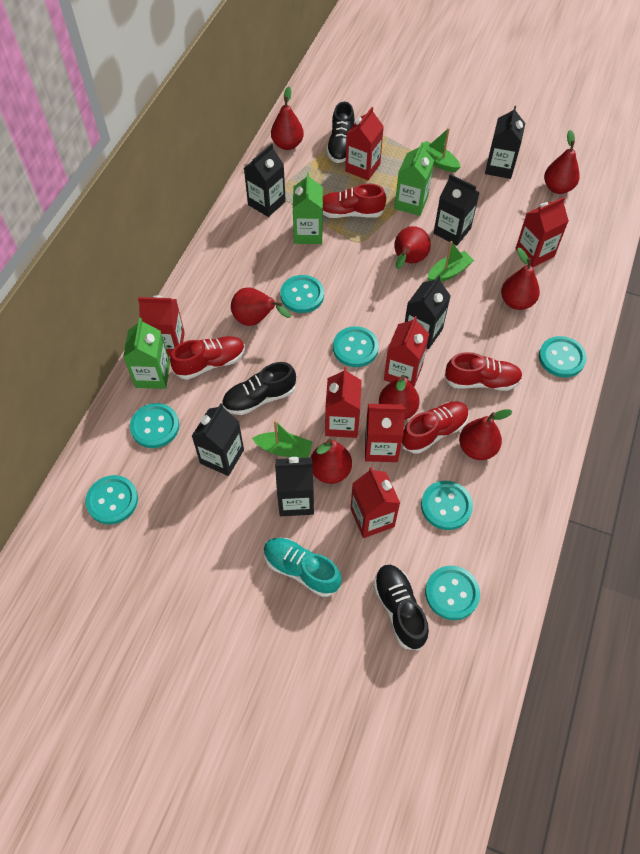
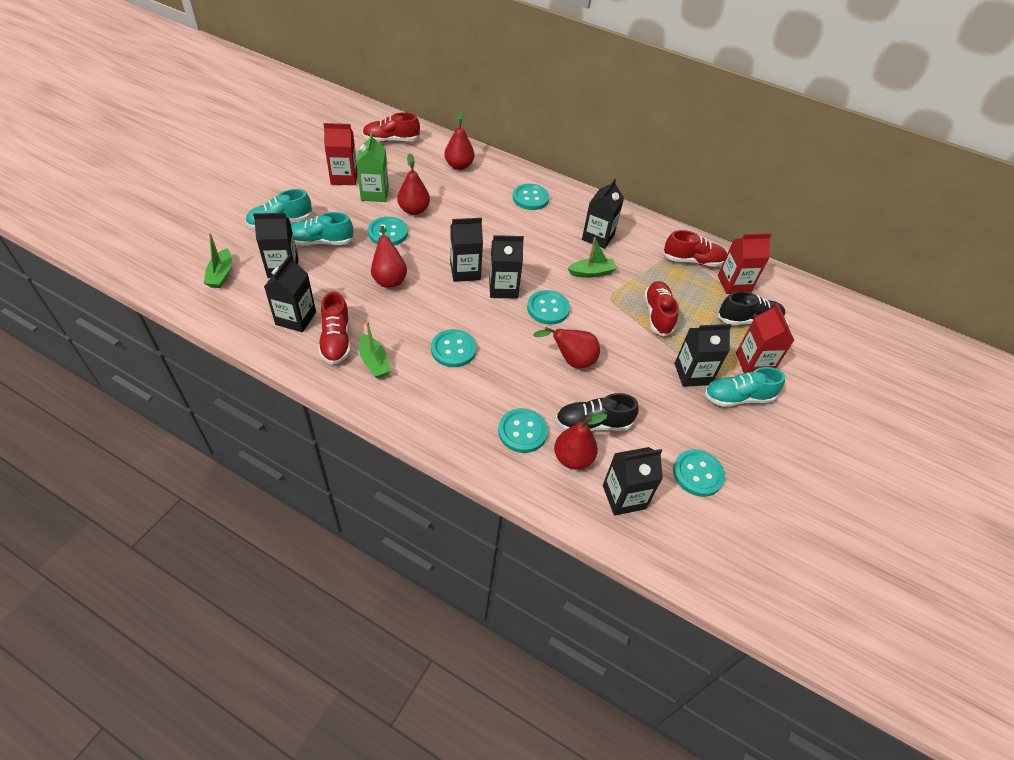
black carton: 6 -> 7
black shoe: 3 -> 2
green carton: 3 -> 1
red carton: 7 -> 3
red pear: 8 -> 5
turquoise button: 7 -> 6
turquoise shoe: 1 -> 3

